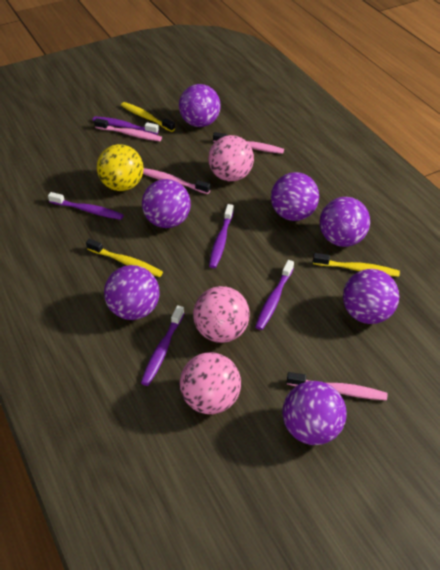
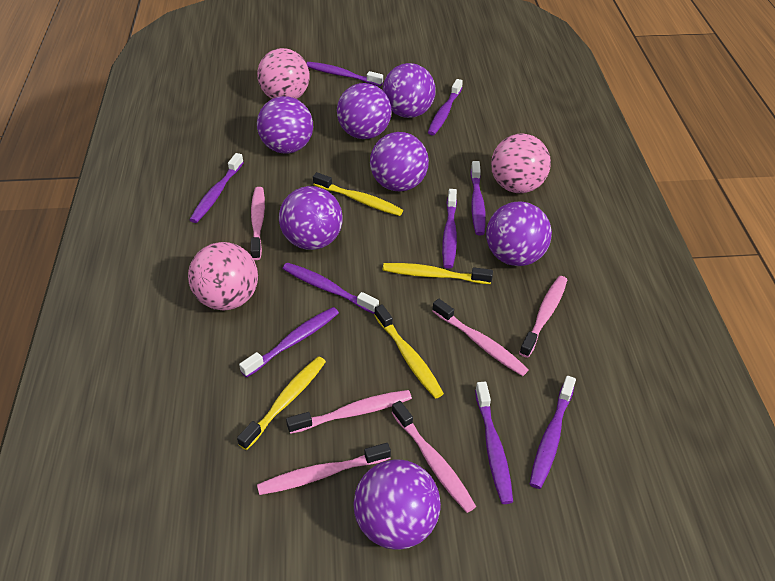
pink toothbrush: 4 -> 6
purple toothbrush: 5 -> 9
yellow ball: 1 -> 0
yellow toothbrush: 3 -> 4

